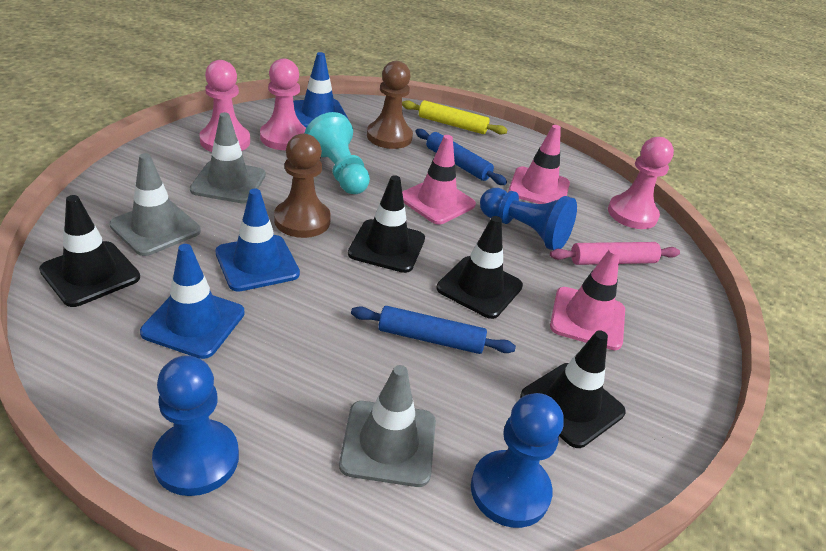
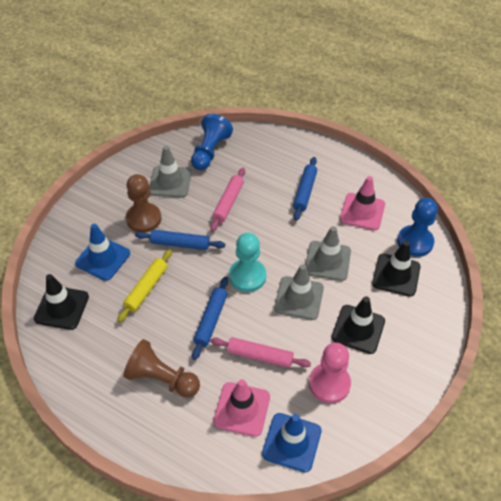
black traffic cone: 4 -> 3
blue pawn: 3 -> 2
blue rolling pin: 2 -> 3
blue traffic cone: 3 -> 2
pink pawn: 3 -> 1
pink rolling pin: 1 -> 2
pink traffic cone: 3 -> 2

